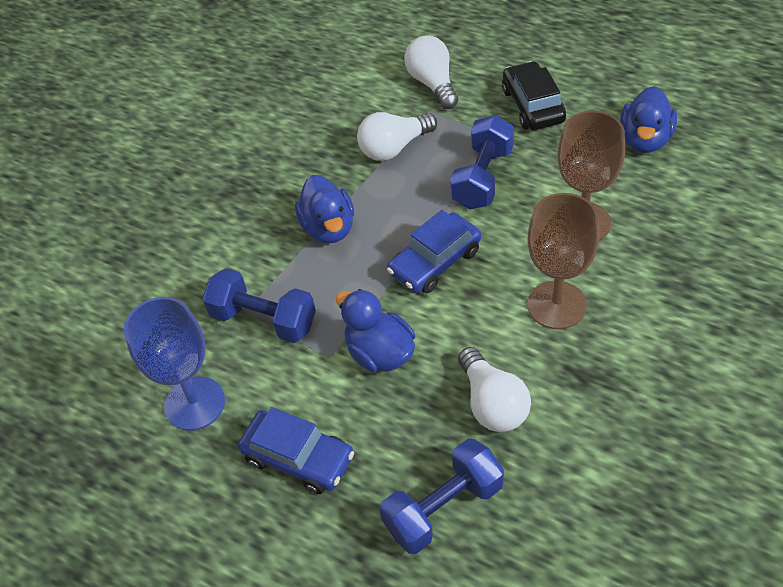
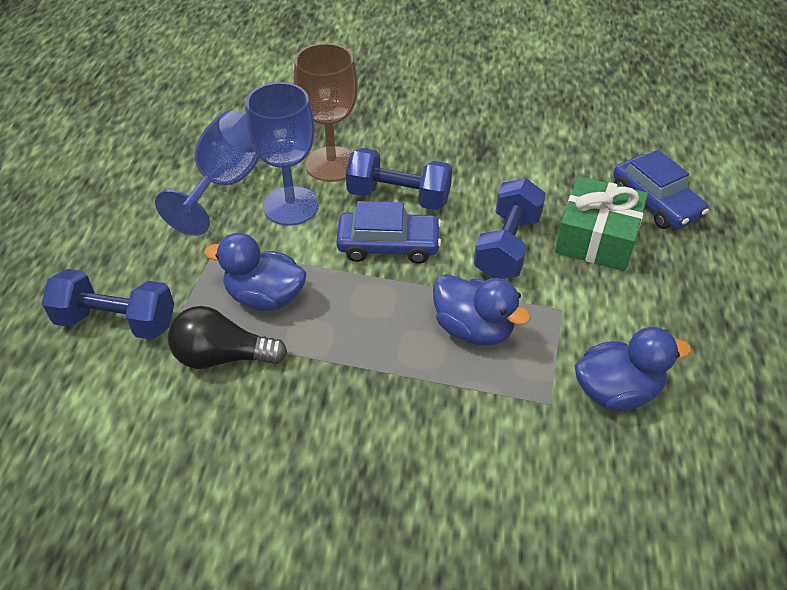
black car: 1 -> 0
black light bulb: 0 -> 1
blue goblet: 1 -> 2
brown goblet: 2 -> 1
green gift: 0 -> 1
white light bulb: 3 -> 0

